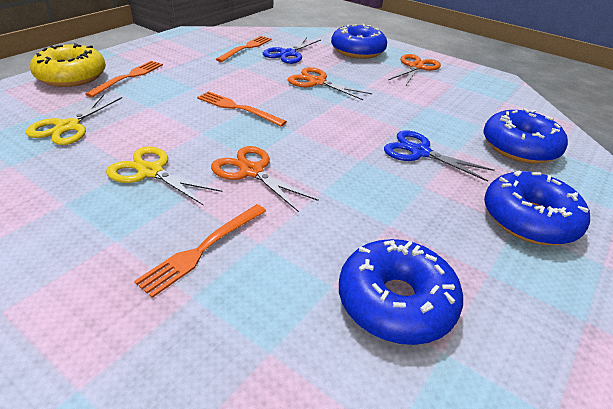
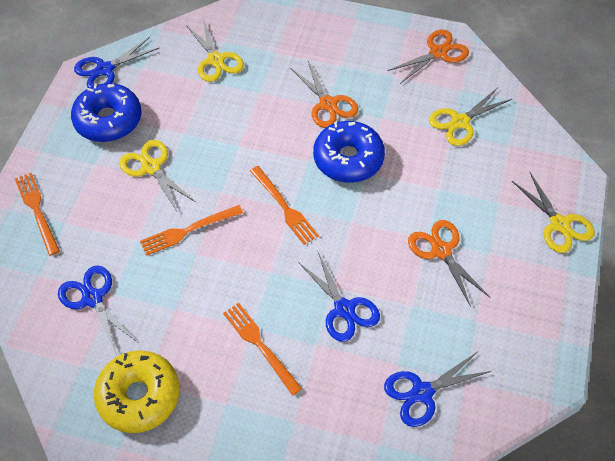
blue donut: 4 -> 2
blue scissors: 2 -> 4
yellow scissors: 2 -> 4

